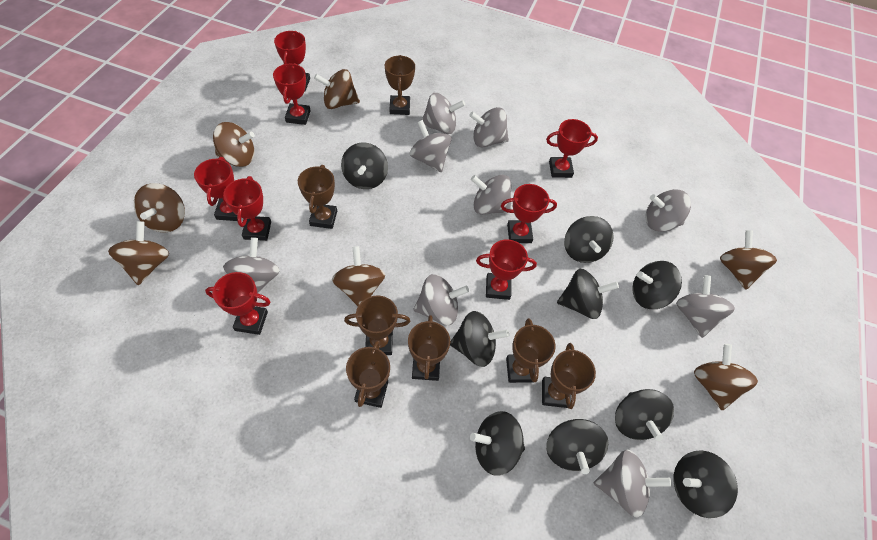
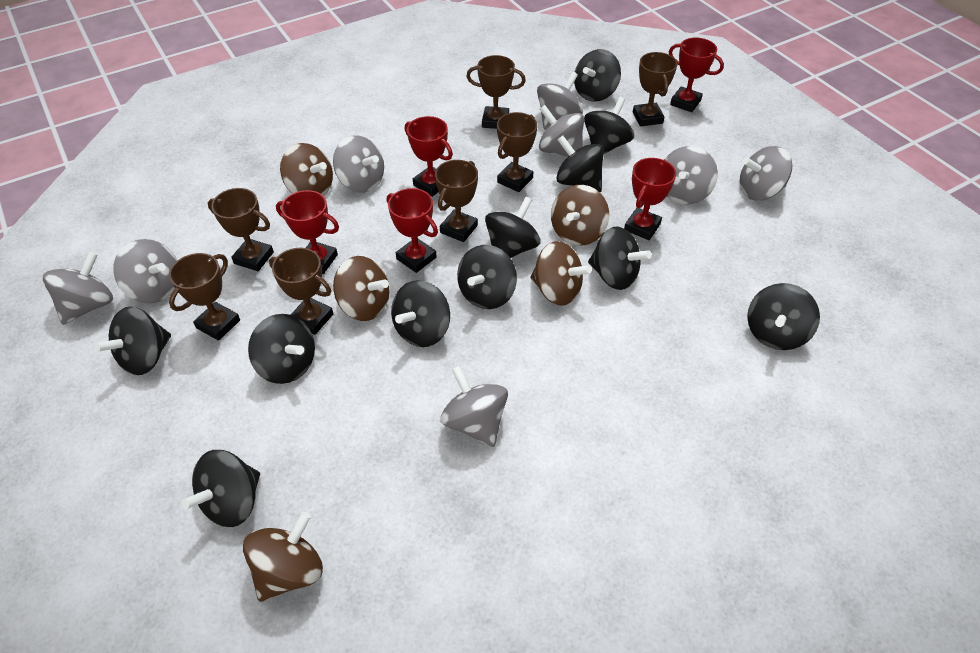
black spinning top: 9 -> 11
brown spinning top: 7 -> 5
grey spinning top: 9 -> 8
red trophy: 8 -> 5

